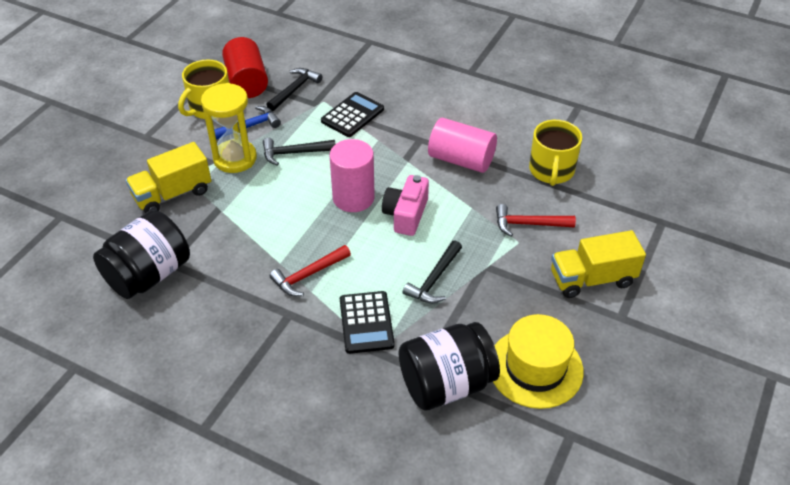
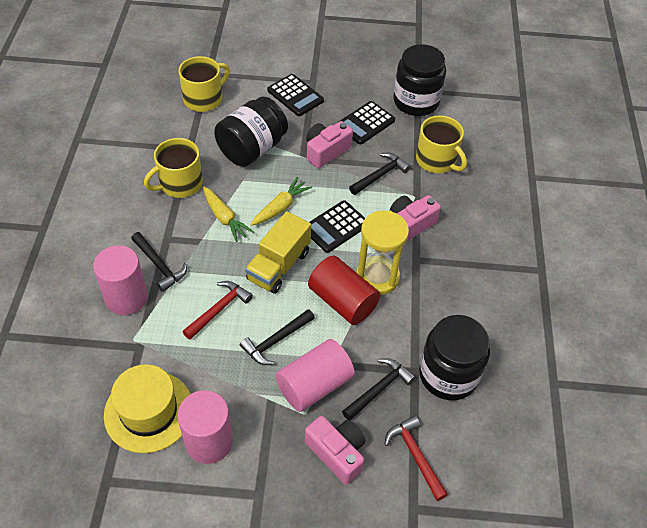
black calculator: 2 -> 3
black hammer: 3 -> 4
black jar: 2 -> 3
blue hammer: 1 -> 0
pink camera: 1 -> 3
pink cylinder: 2 -> 3
yellow carrot: 0 -> 2
yellow mug: 2 -> 3
yellow truck: 2 -> 1

